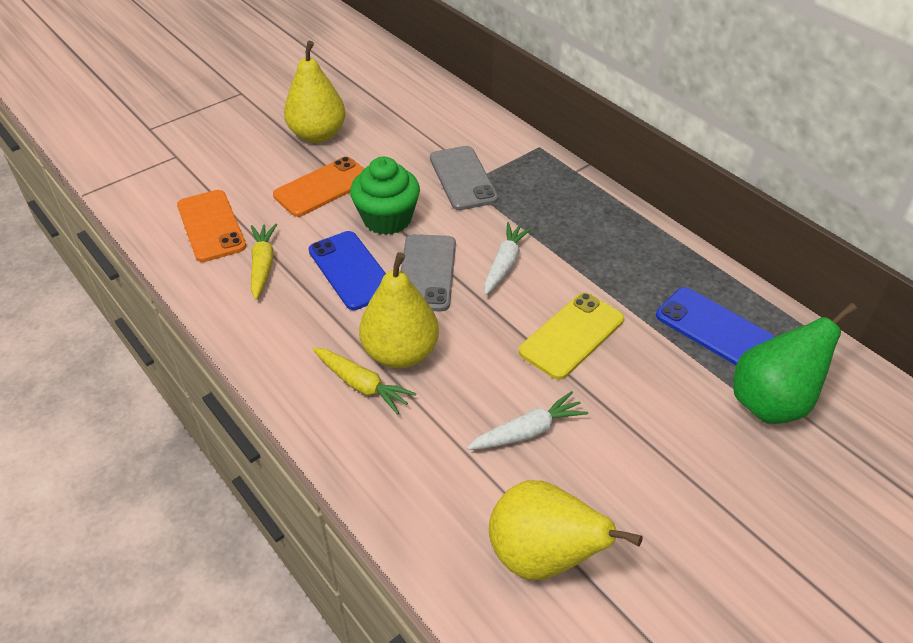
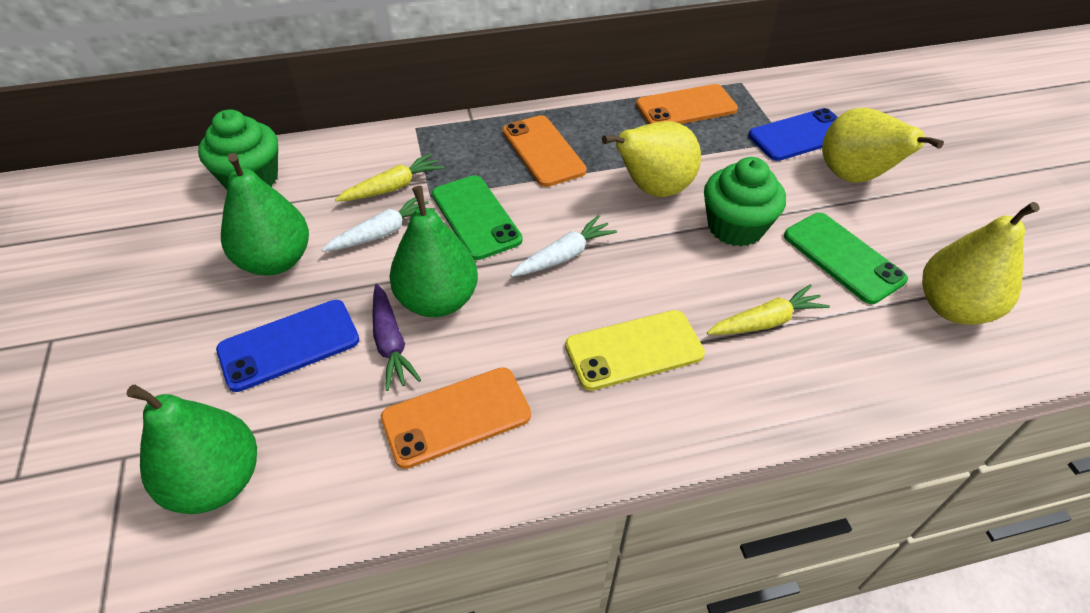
green cupcake: 1 -> 2
green pear: 1 -> 3
green phone: 0 -> 2
grey phone: 2 -> 0
orange phone: 2 -> 3
purple carrot: 0 -> 1

